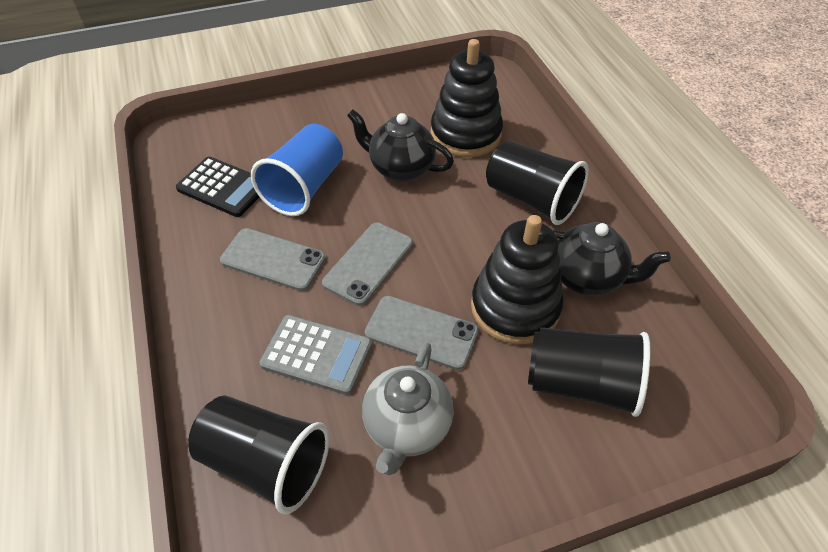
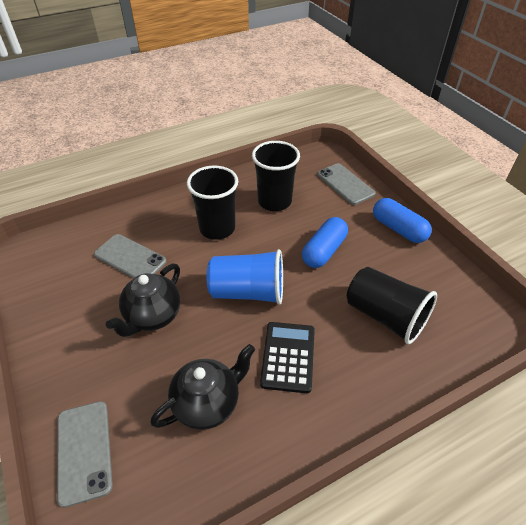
black stacking toy: 2 -> 0
blue capsule: 0 -> 2
grey calculator: 1 -> 0
grey teapot: 1 -> 0

